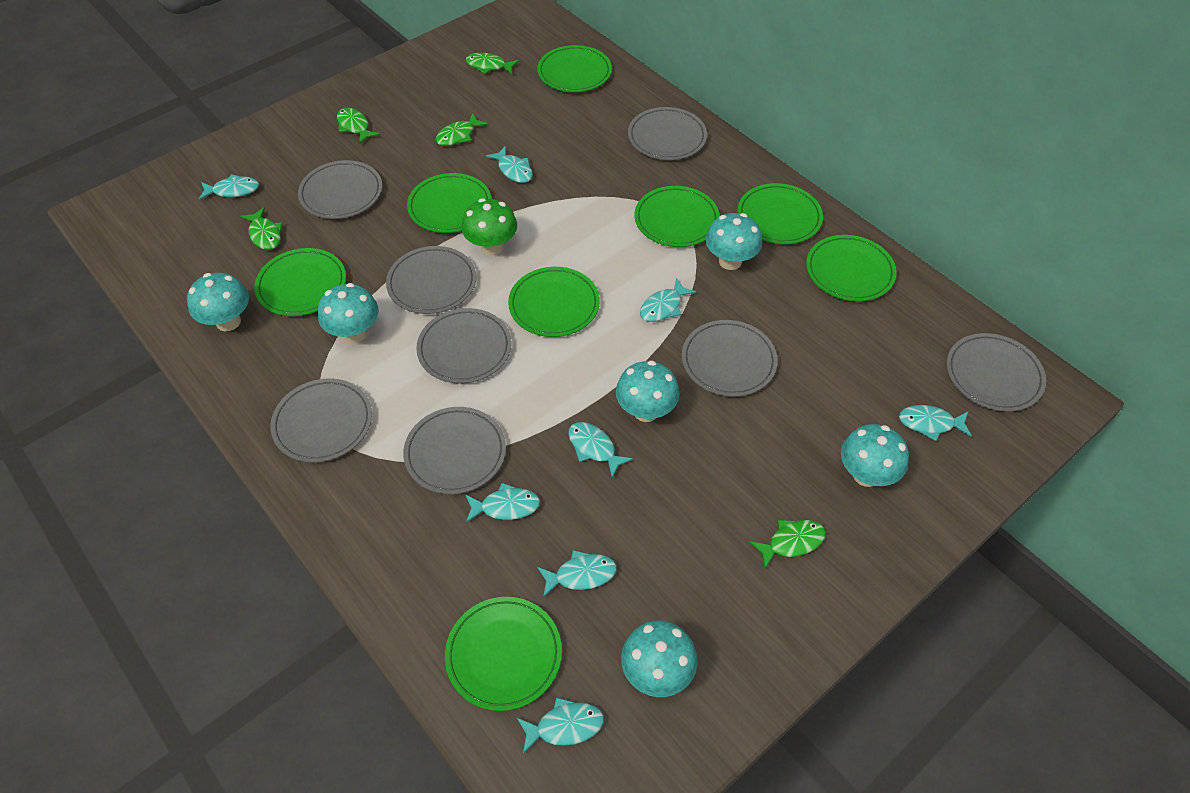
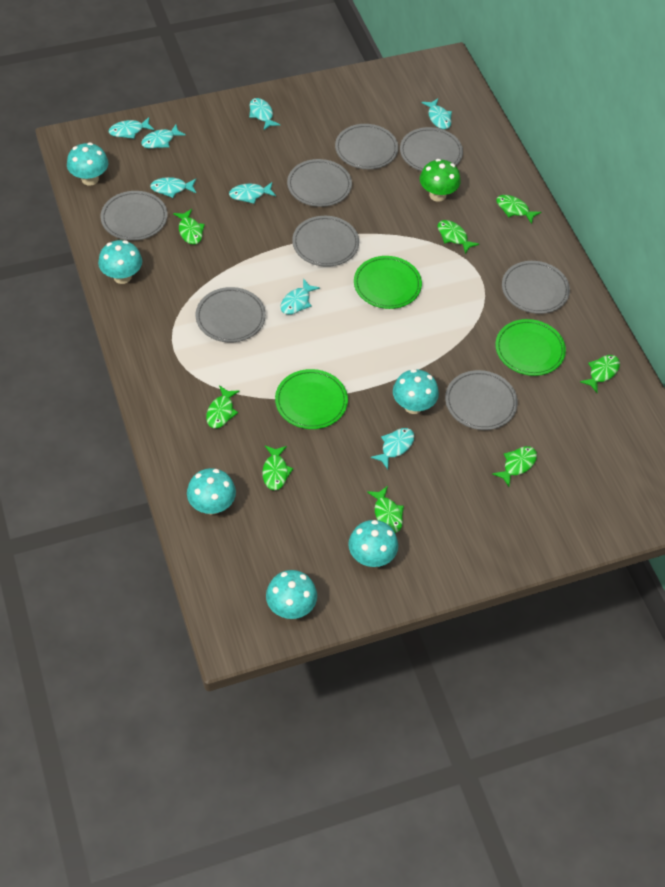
green fish: 5 -> 8
green plate: 8 -> 3

